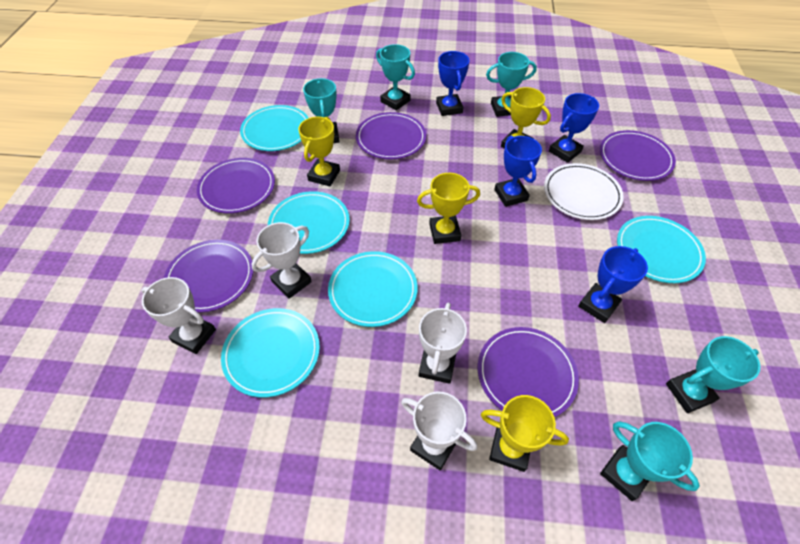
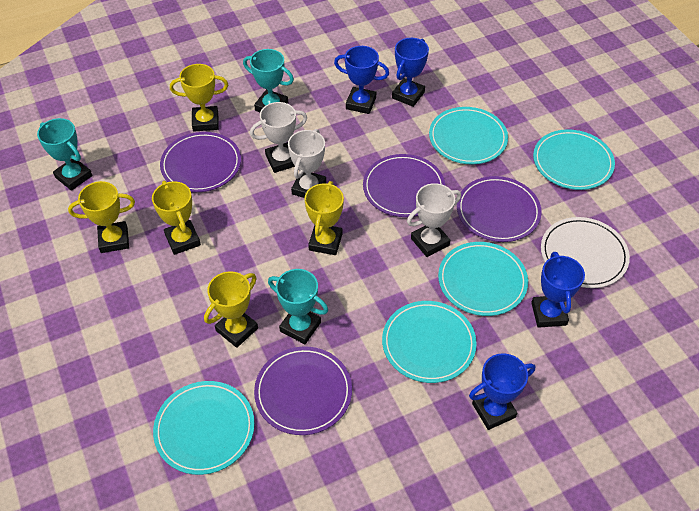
purple plate: 5 -> 4
turquoise trophy: 5 -> 3
white trophy: 4 -> 3
yellow trophy: 4 -> 5

